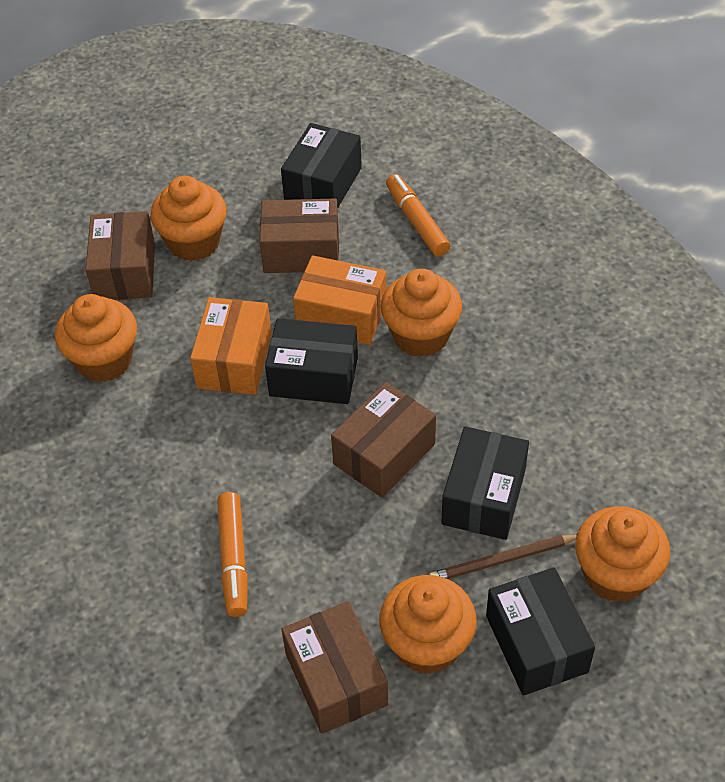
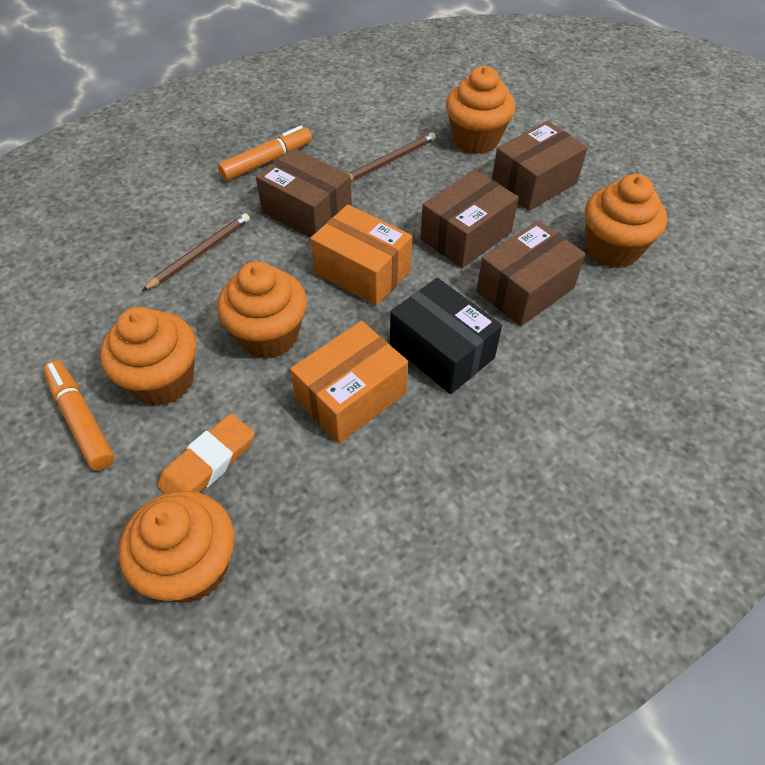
black box: 4 -> 1
brown pencil: 1 -> 2
orange eraser: 0 -> 1

